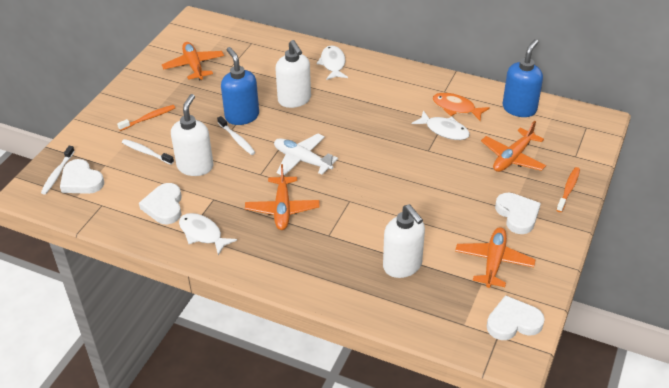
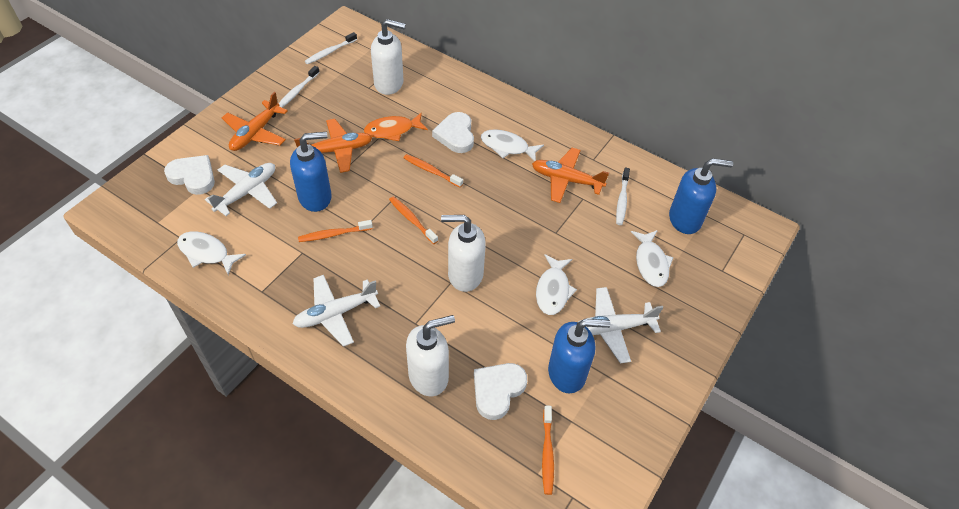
blue soap dispenser: 2 -> 3
orange plane: 4 -> 3
orange toothbrush: 2 -> 4
white fish: 3 -> 4
white heart: 4 -> 3
white plane: 1 -> 3

